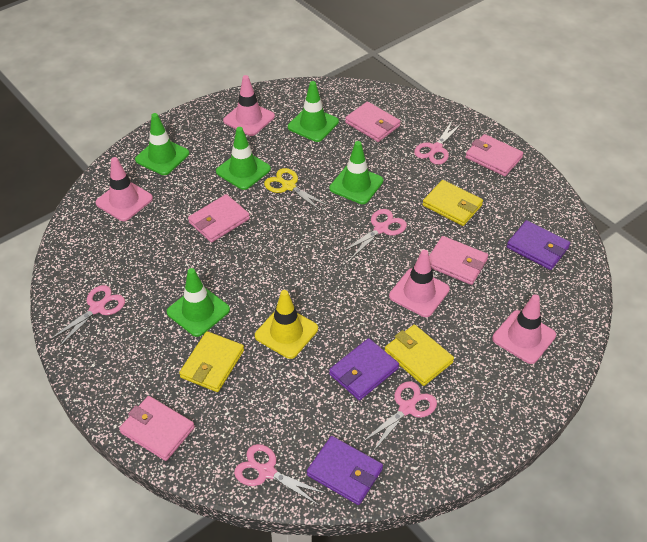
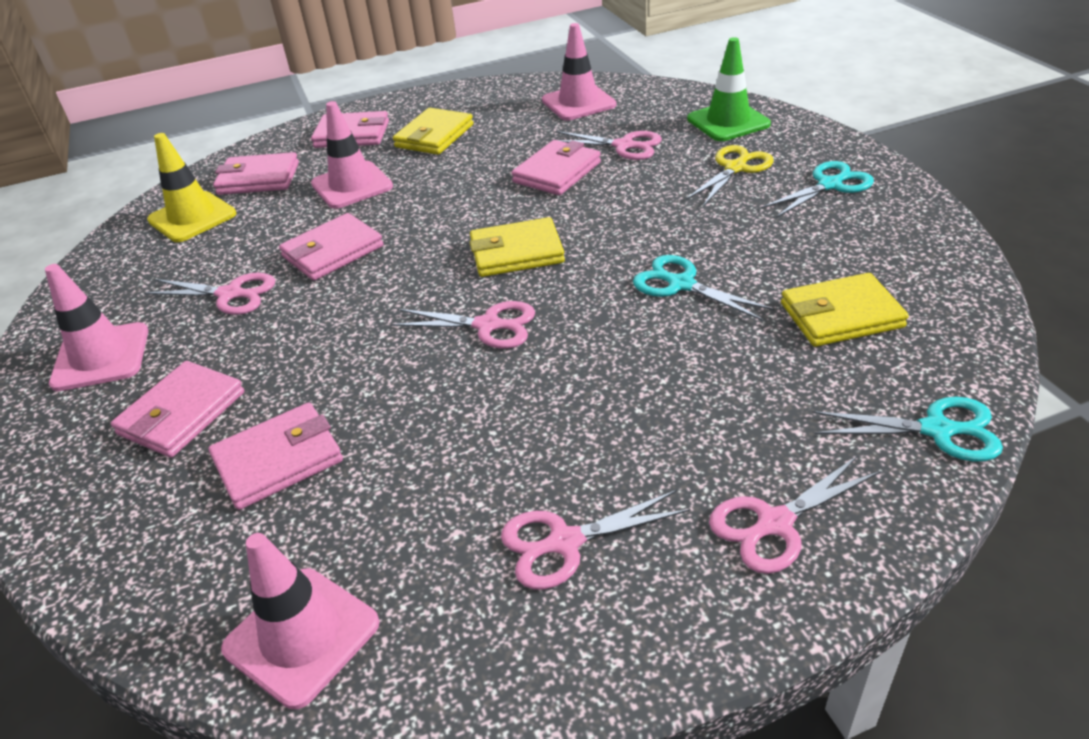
green traffic cone: 5 -> 1
pink wallet: 5 -> 6
purple wallet: 3 -> 0
turquoise scissors: 0 -> 3

